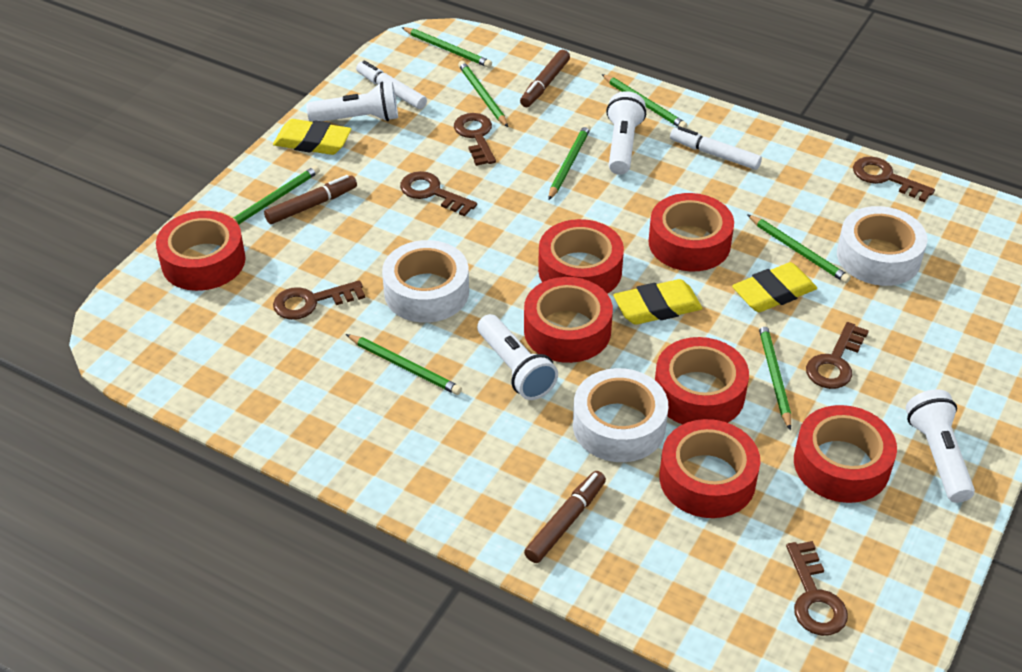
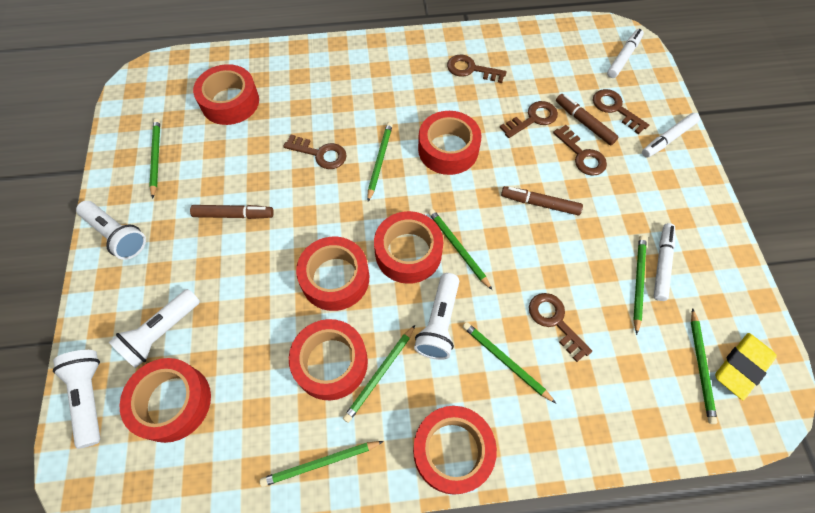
white marker: 2 -> 3
white tape: 3 -> 0
yellow eraser: 3 -> 1

